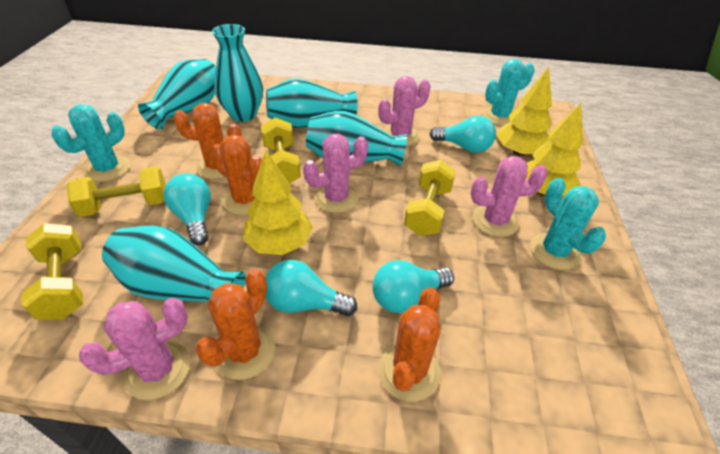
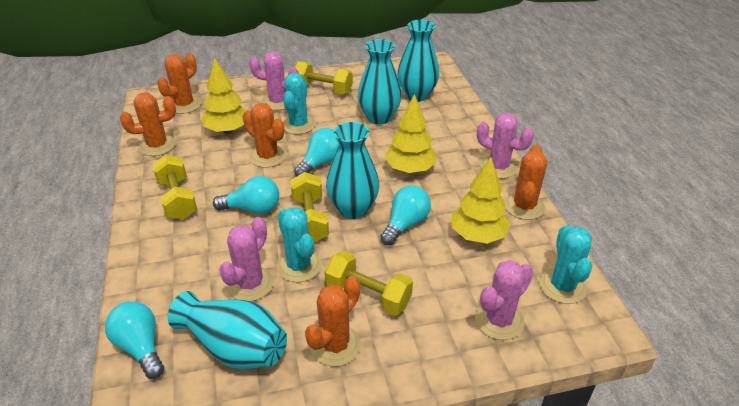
orange cactus: 4 -> 5
turquoise vase: 5 -> 4

